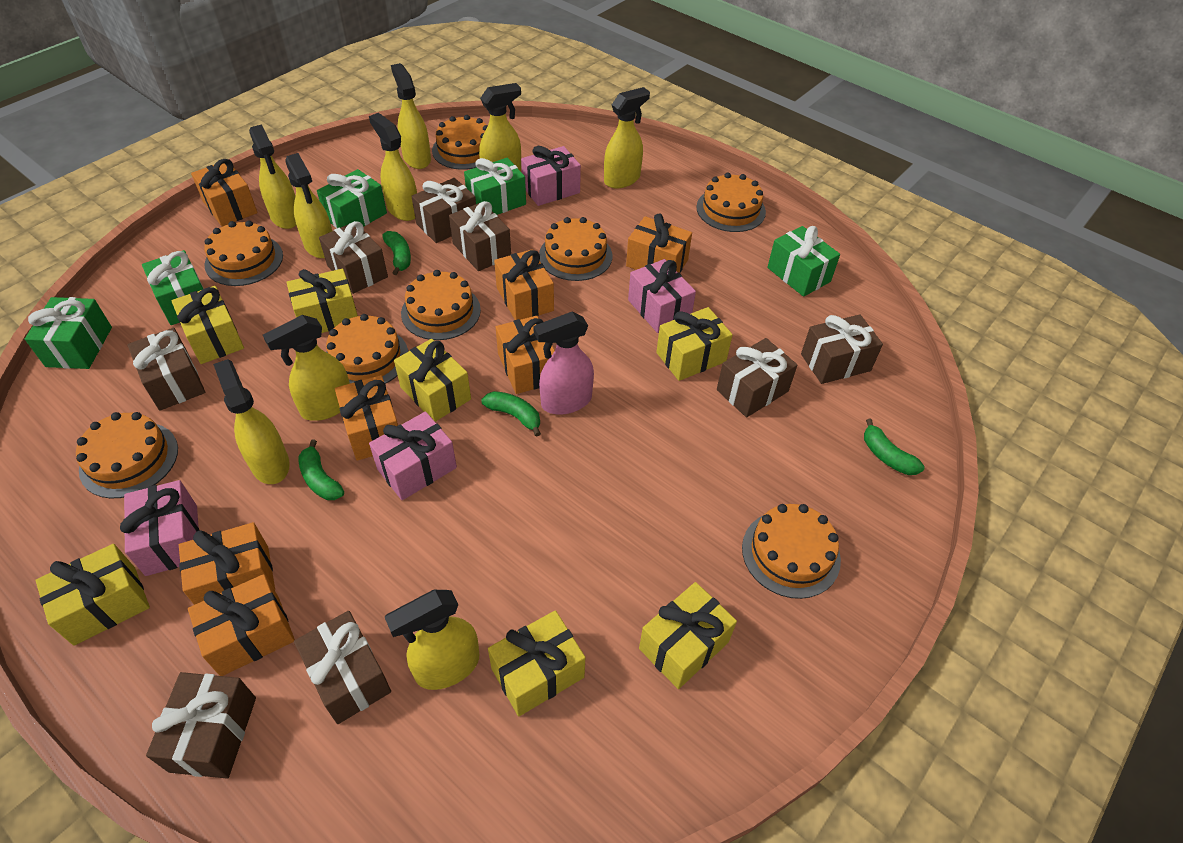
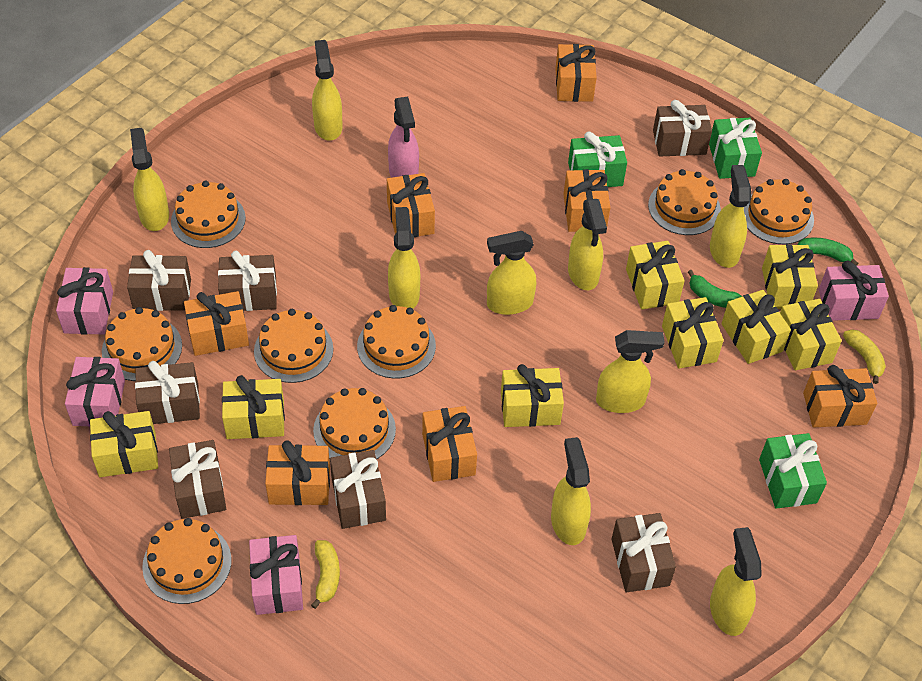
brown gift: 8 -> 7
green banana: 4 -> 2
green gift: 5 -> 3
yellow banana: 0 -> 2
yellow gift: 7 -> 8

